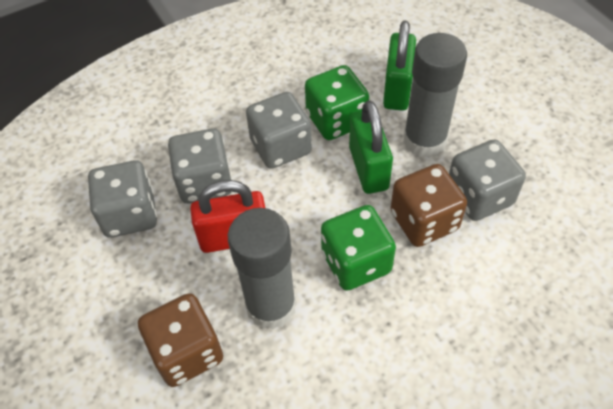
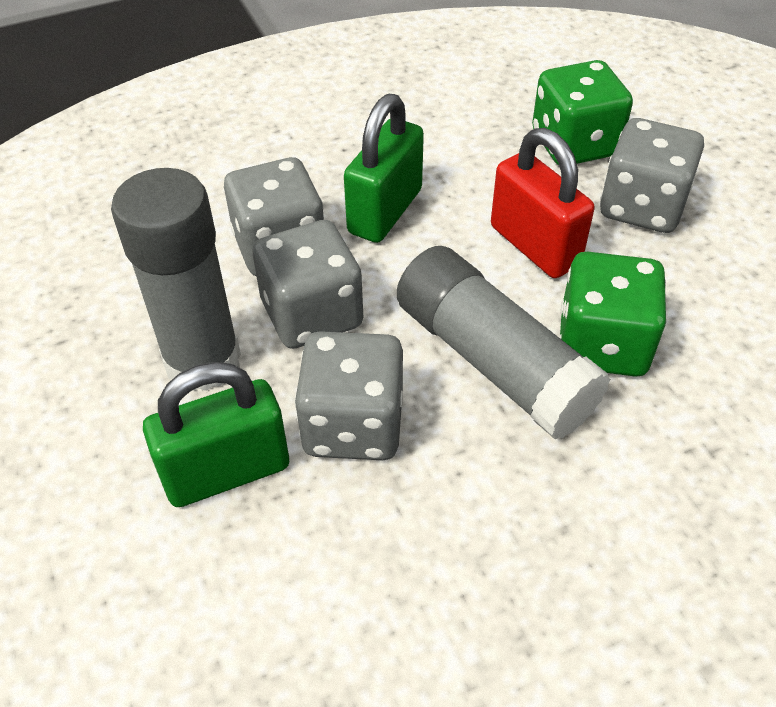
brown dice: 2 -> 0

